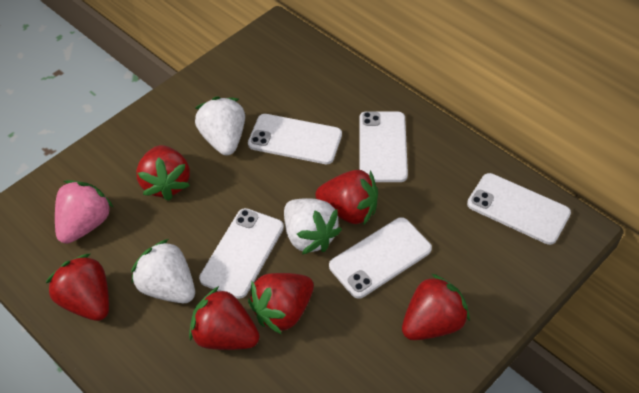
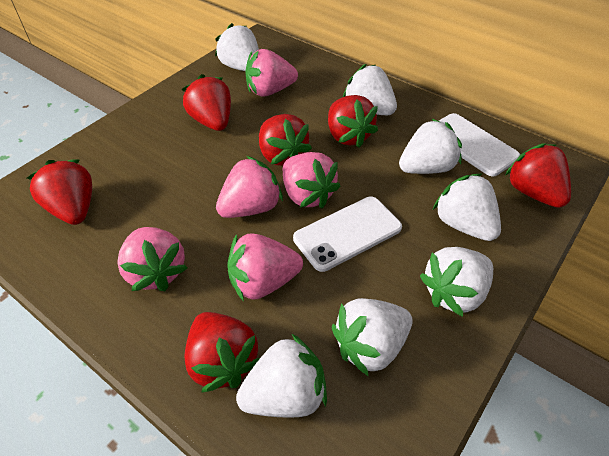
pink strawberry: 1 -> 5
white phone: 5 -> 2
white strawberry: 3 -> 7

